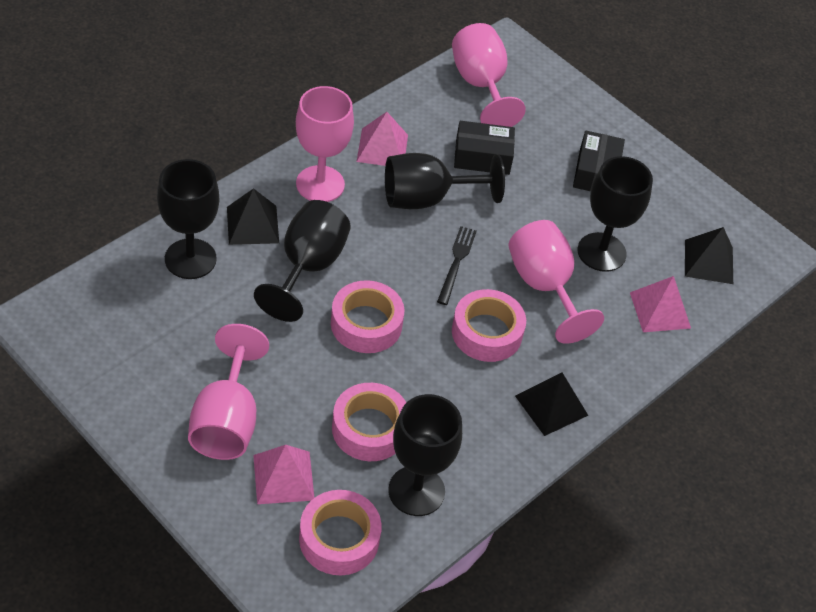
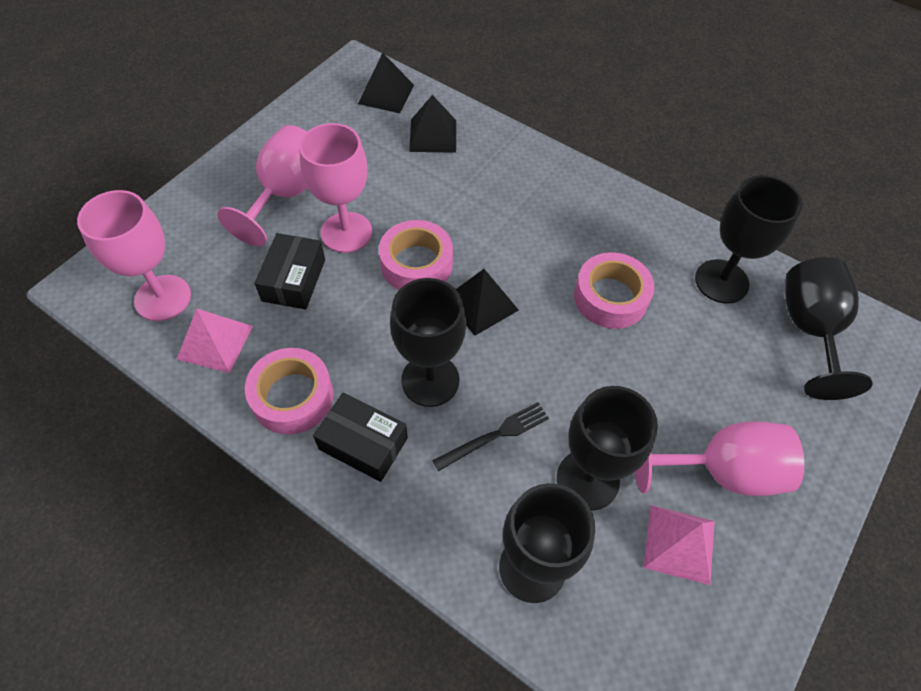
pink pyramid: 3 -> 2
pink tape: 4 -> 3

